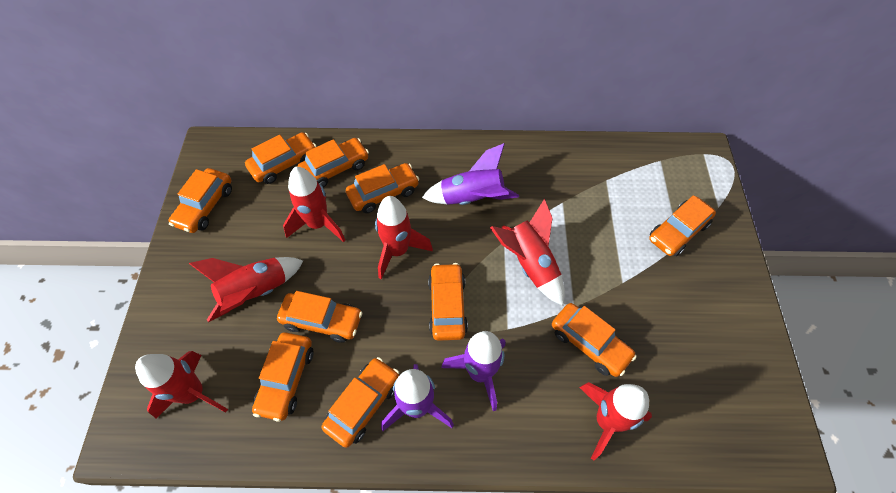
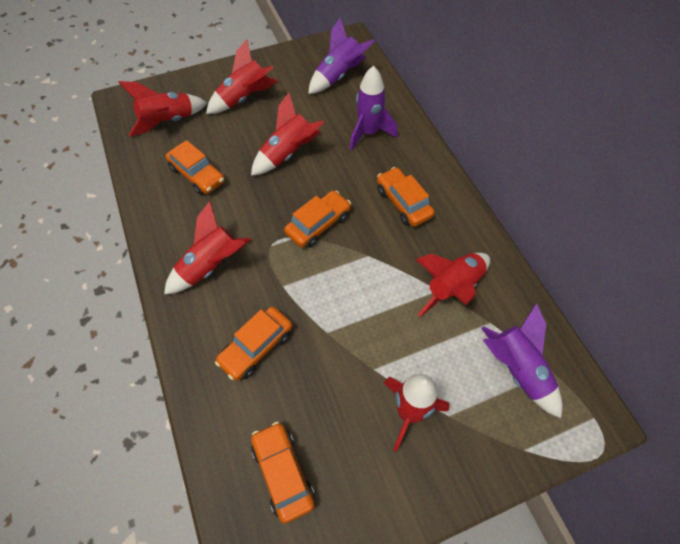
orange car: 10 -> 5

